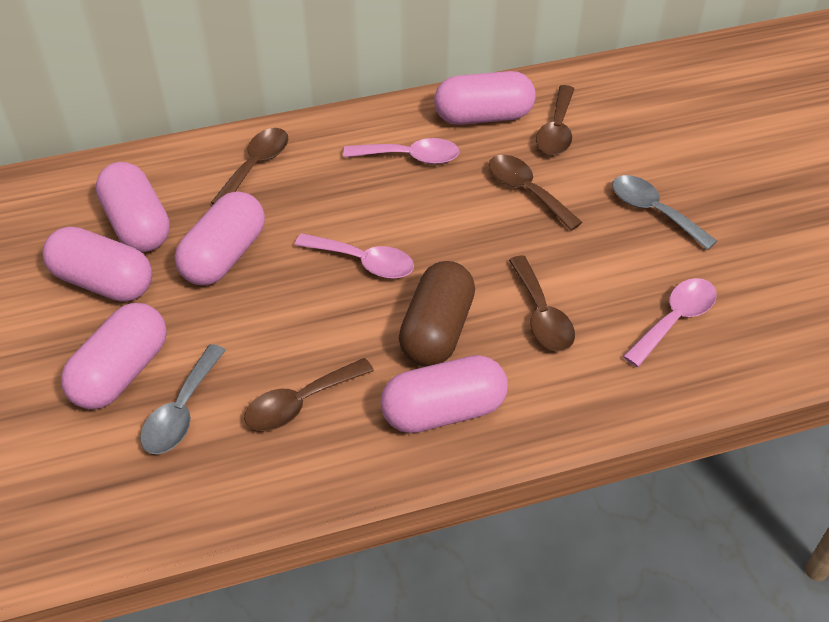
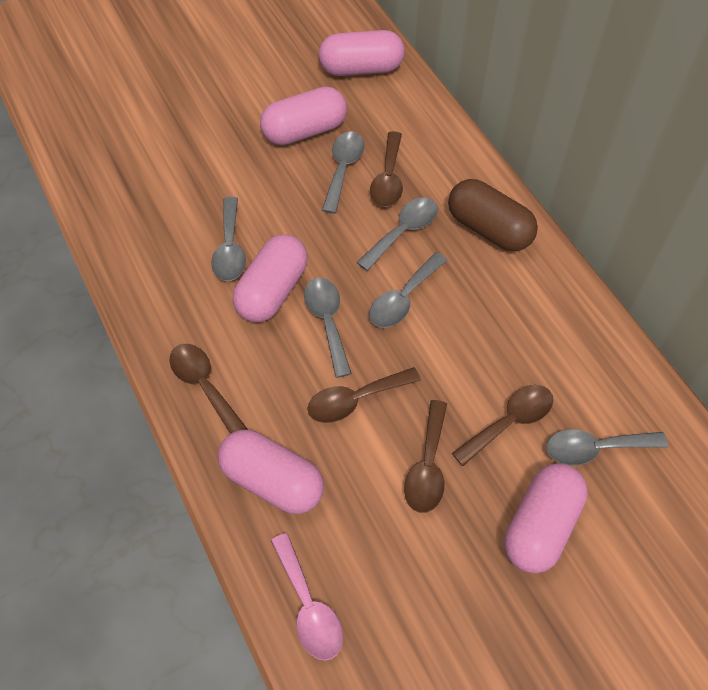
grey spoon: 2 -> 6
pink capsule: 6 -> 5
pink spoon: 3 -> 1

